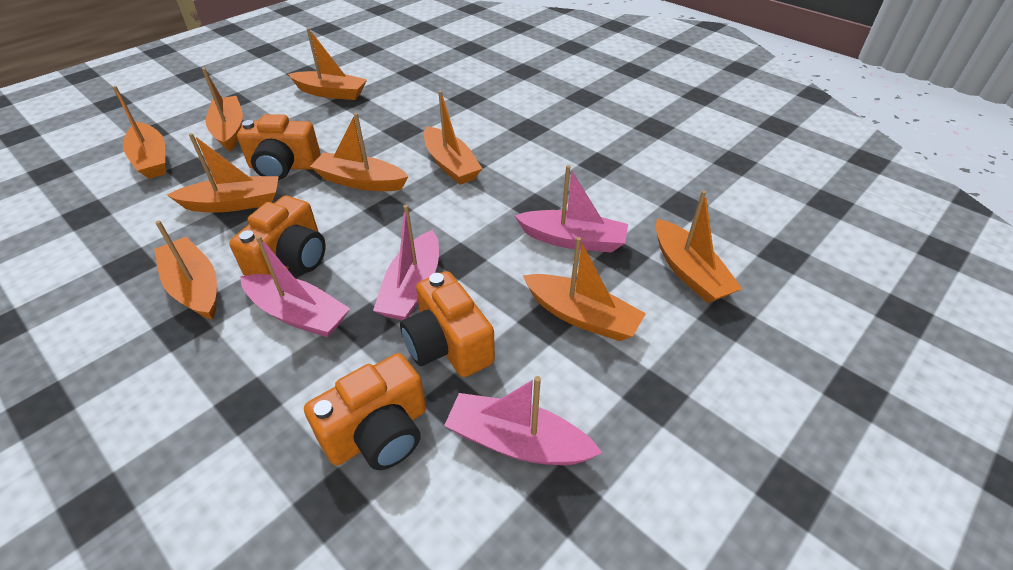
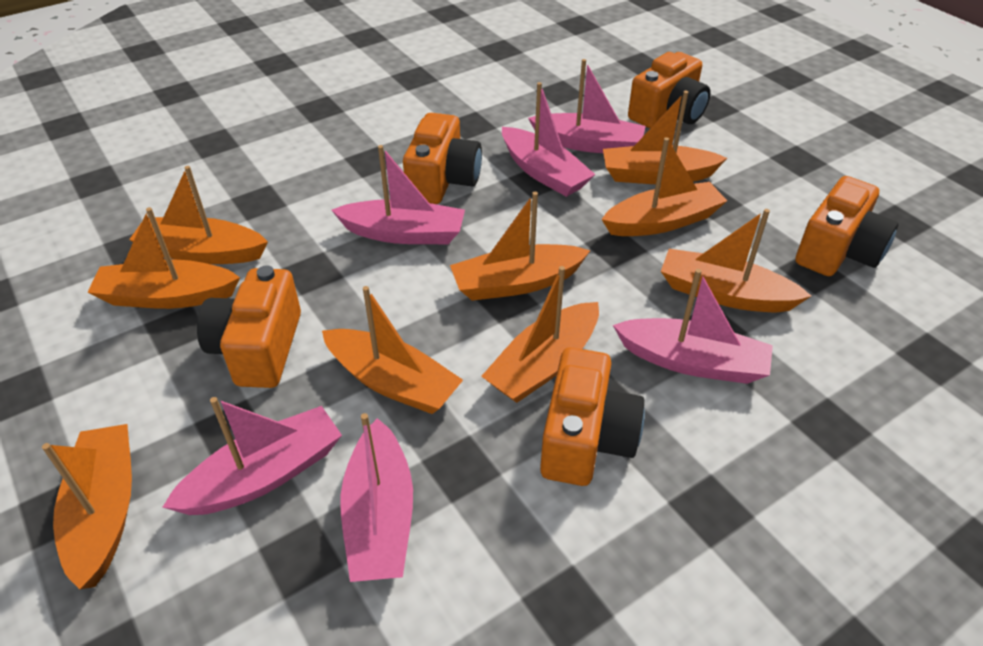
orange camera: 4 -> 5
pink boat: 4 -> 6

